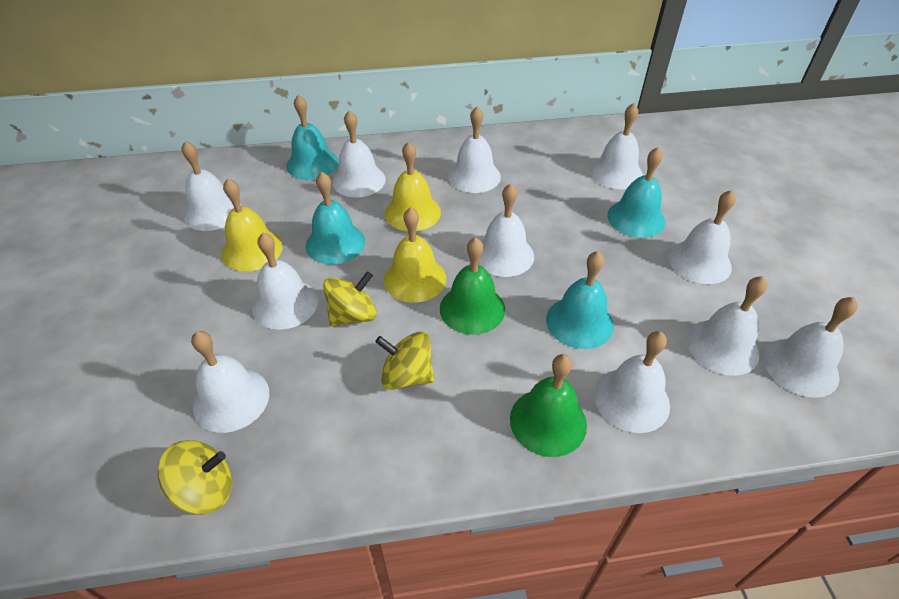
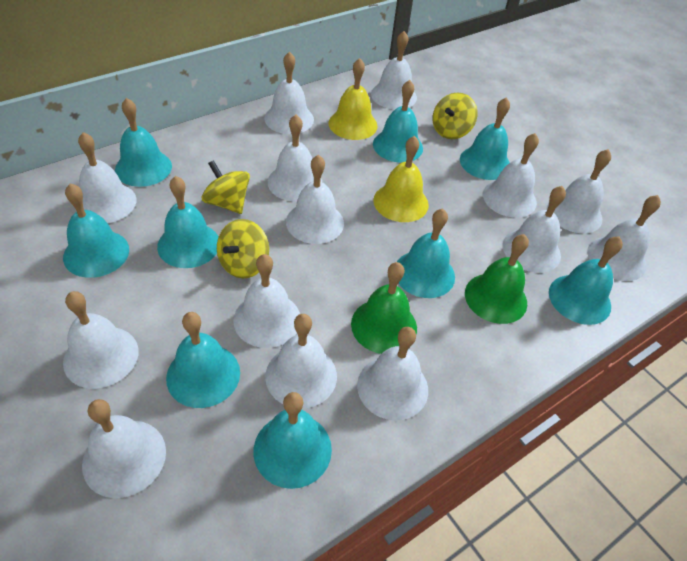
turquoise bell: 4 -> 9
white bell: 11 -> 14
yellow bell: 3 -> 2

